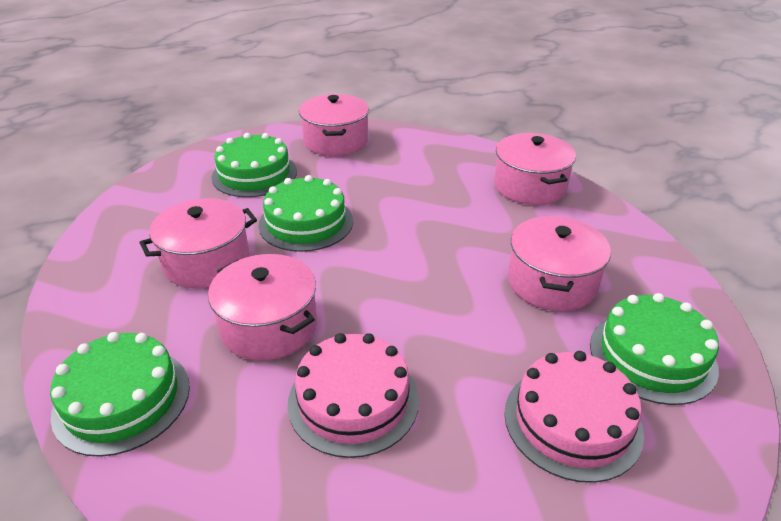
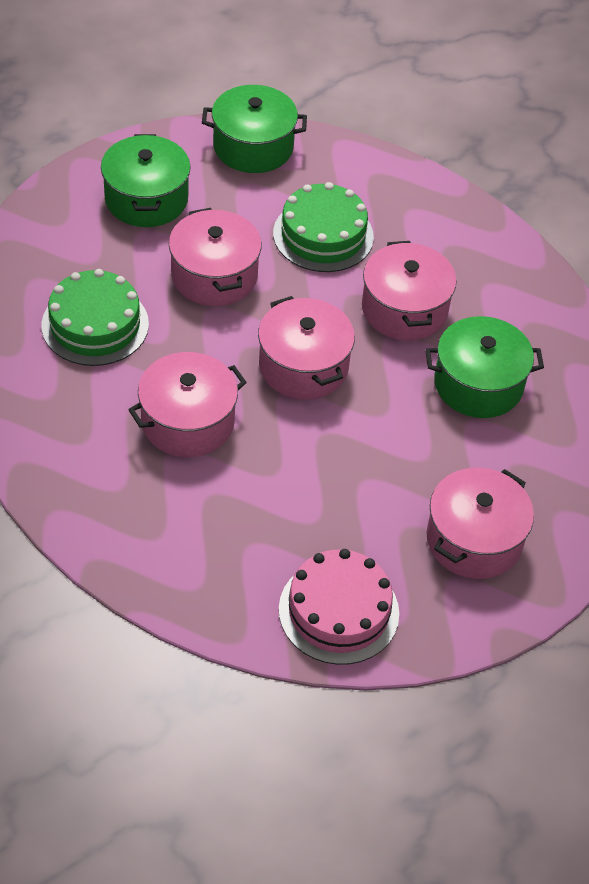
green cake: 4 -> 2
green pot: 0 -> 3
pink cake: 2 -> 1

